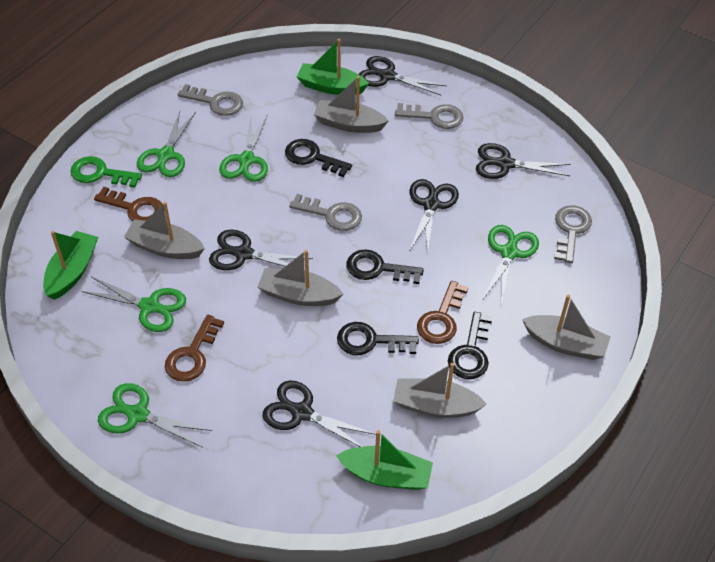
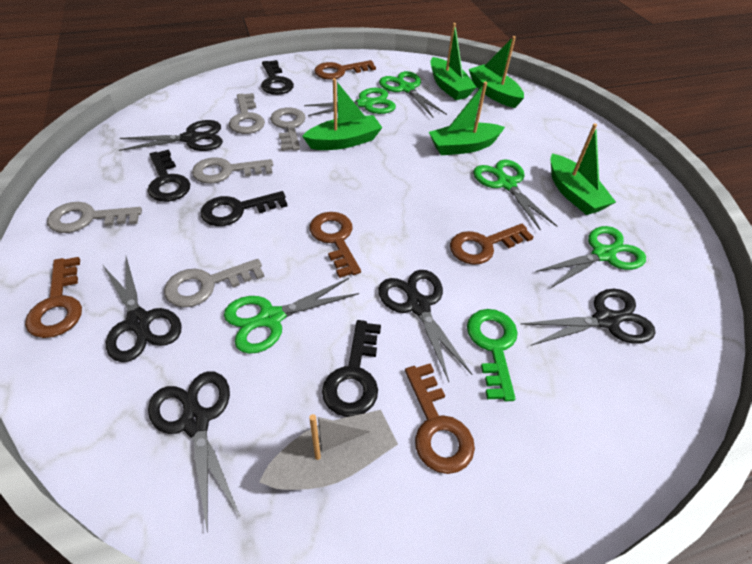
brown key: 3 -> 5
green boat: 3 -> 5
grey boat: 5 -> 1
grey key: 4 -> 5

